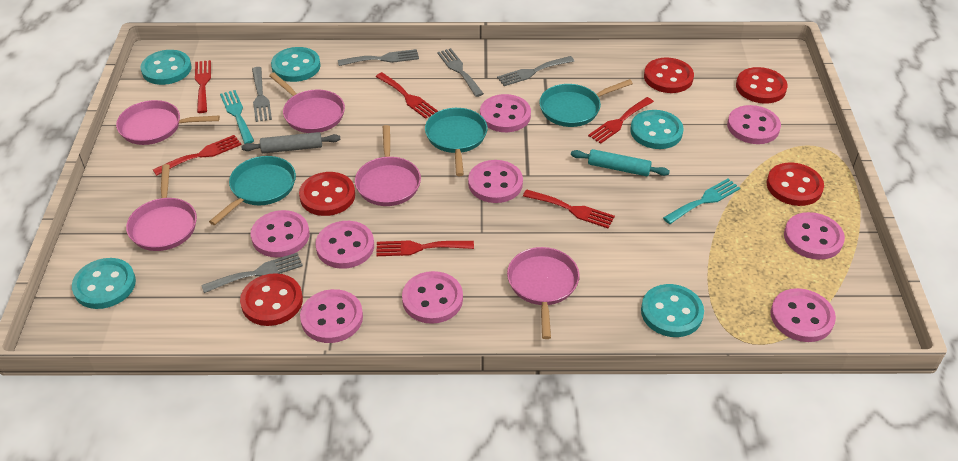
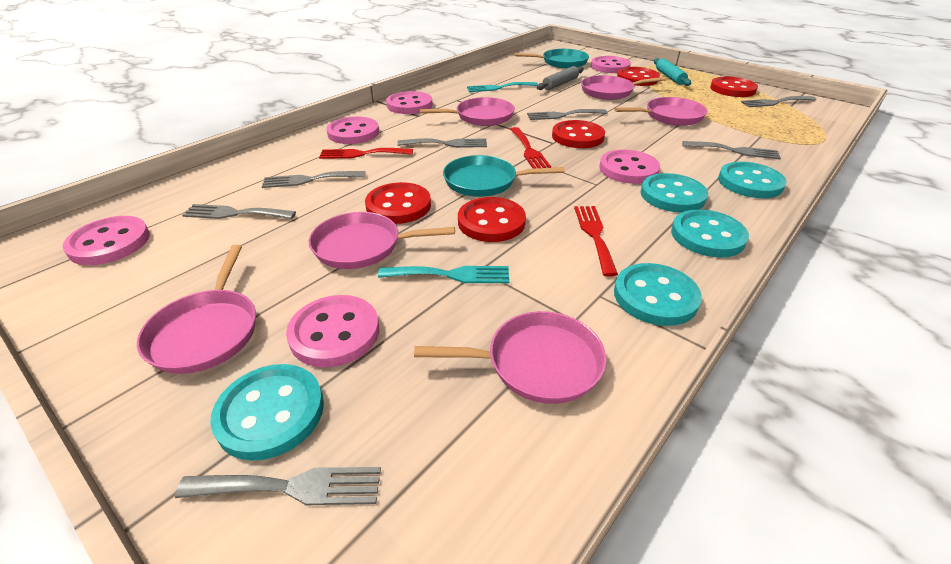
grey fork: 5 -> 7
pink button: 9 -> 6
pink pan: 5 -> 6
red fork: 6 -> 3
turquoise pan: 3 -> 2

